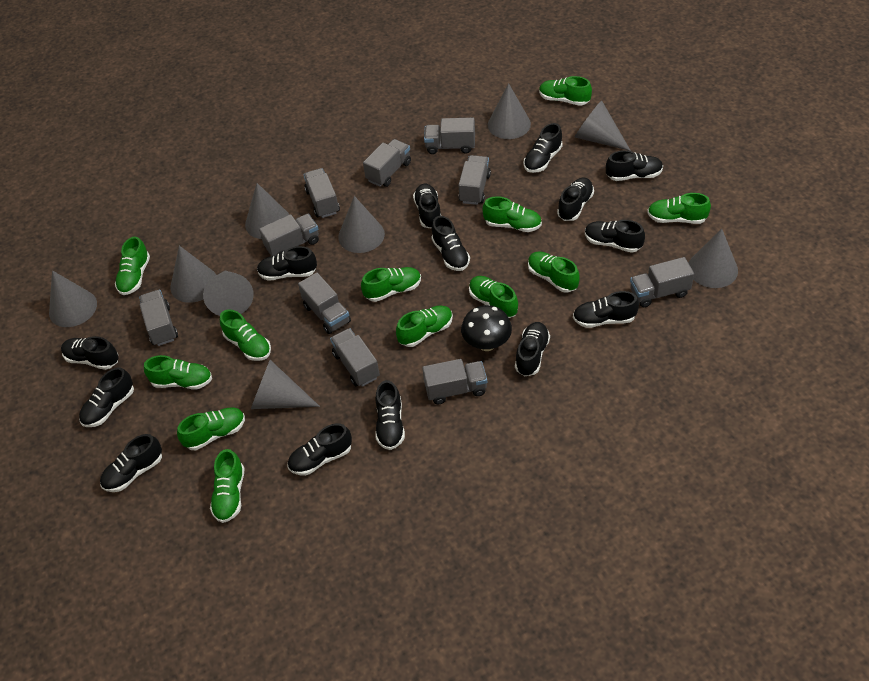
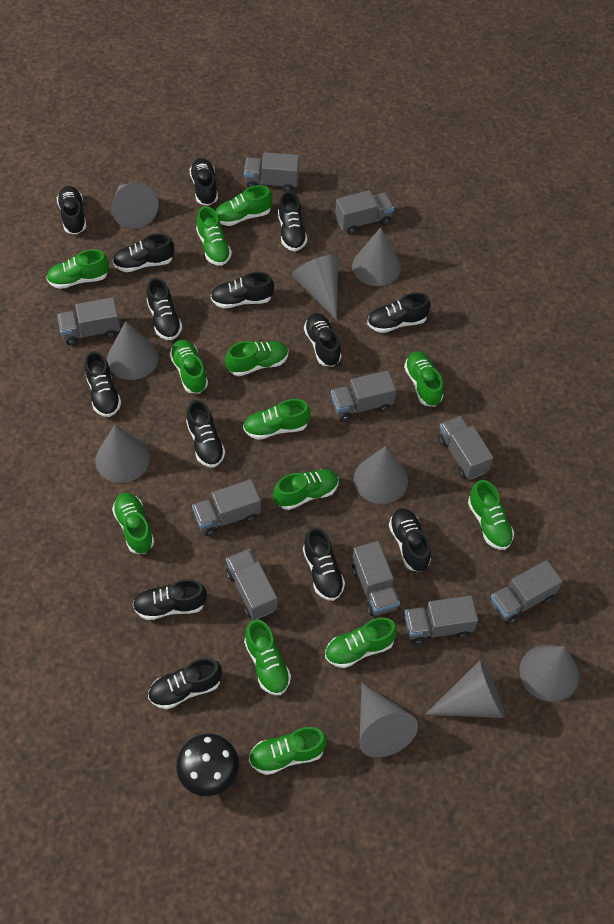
green shoe: 12 -> 13

